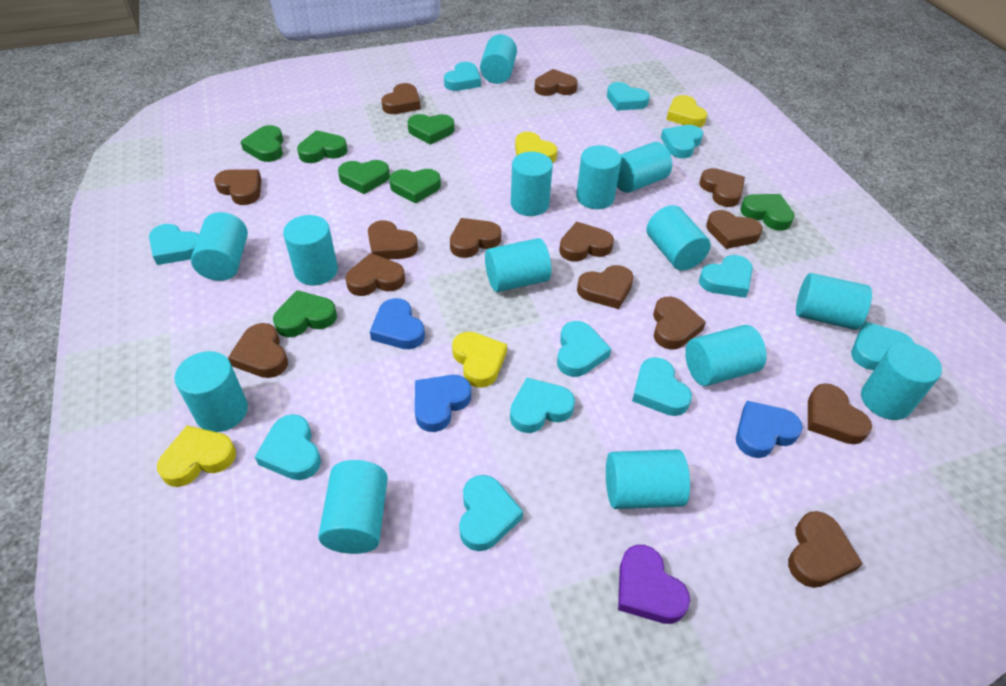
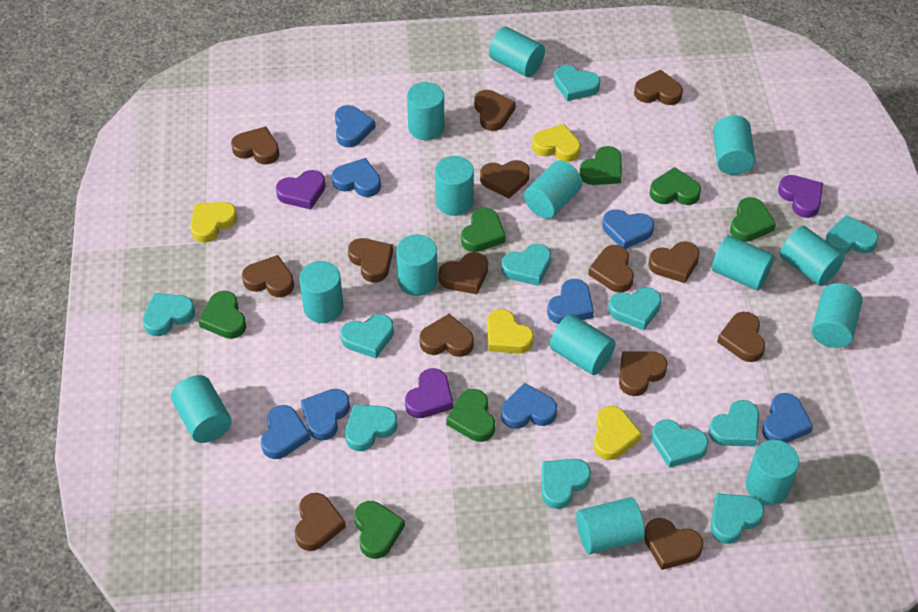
blue heart: 3 -> 8
purple heart: 1 -> 3

